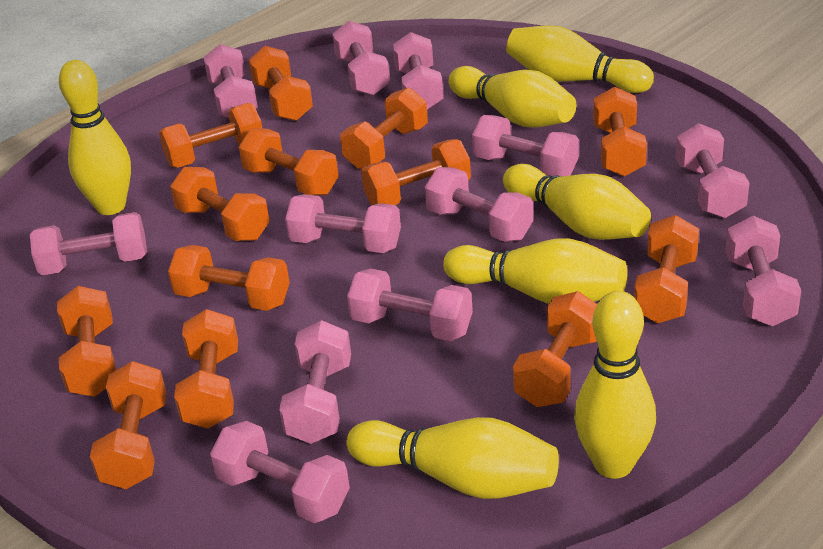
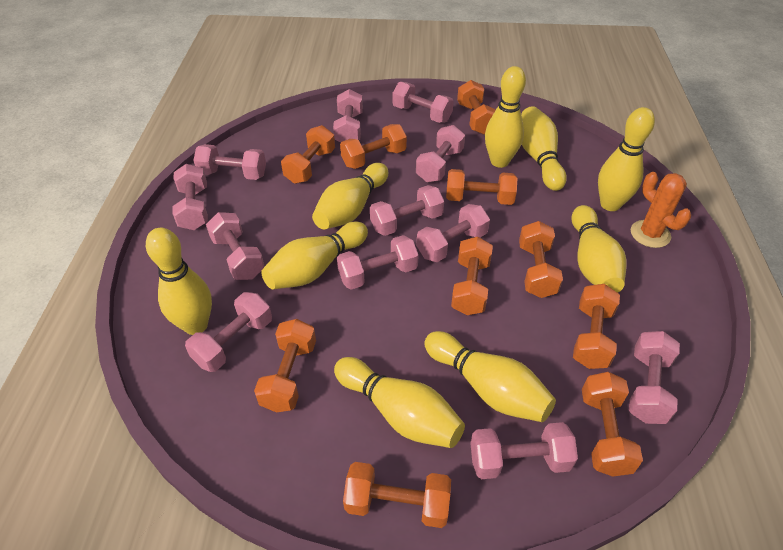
orange cactus: 0 -> 1
orange dumbbell: 13 -> 10
yellow bowling pin: 7 -> 9

